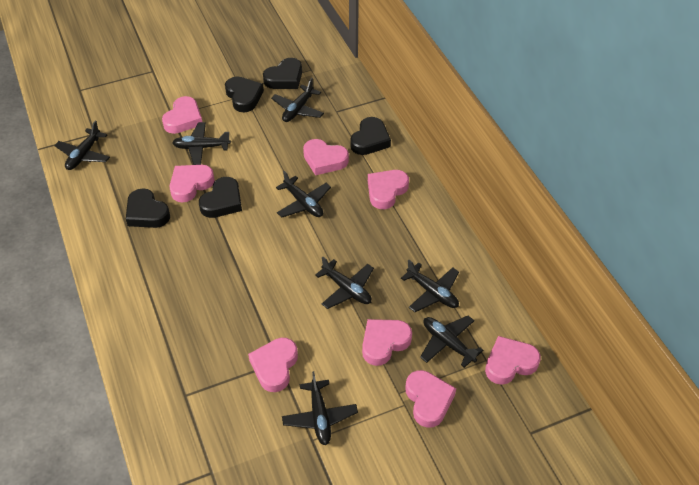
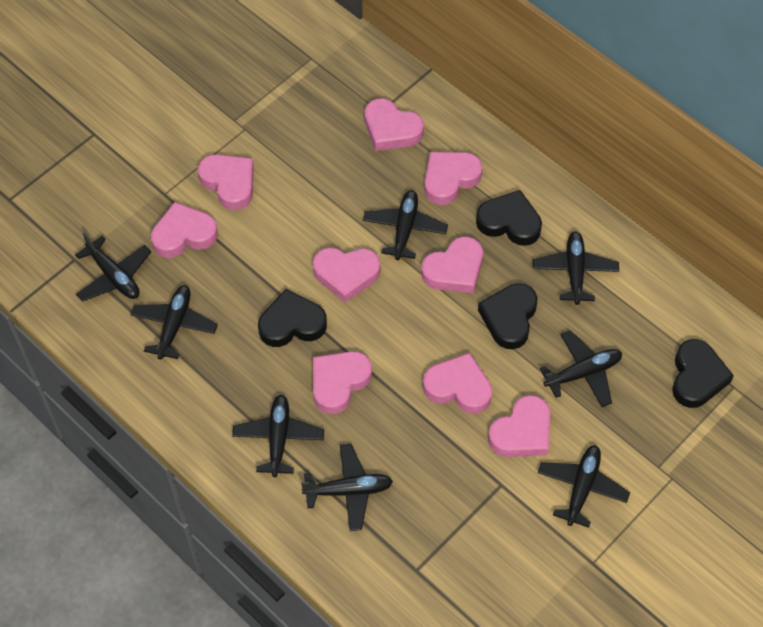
black heart: 5 -> 4
pink heart: 8 -> 9

